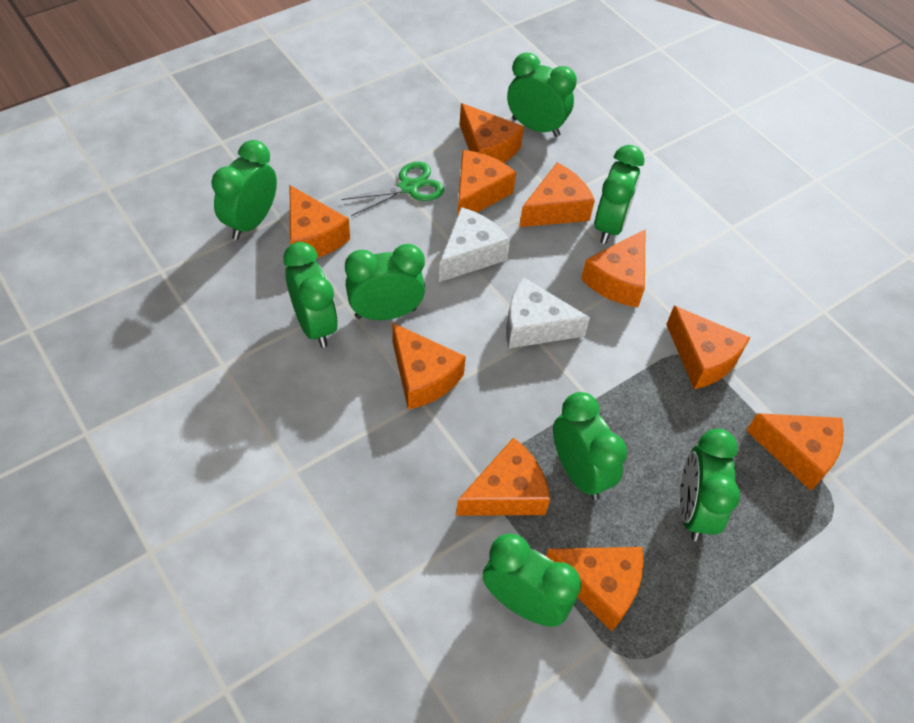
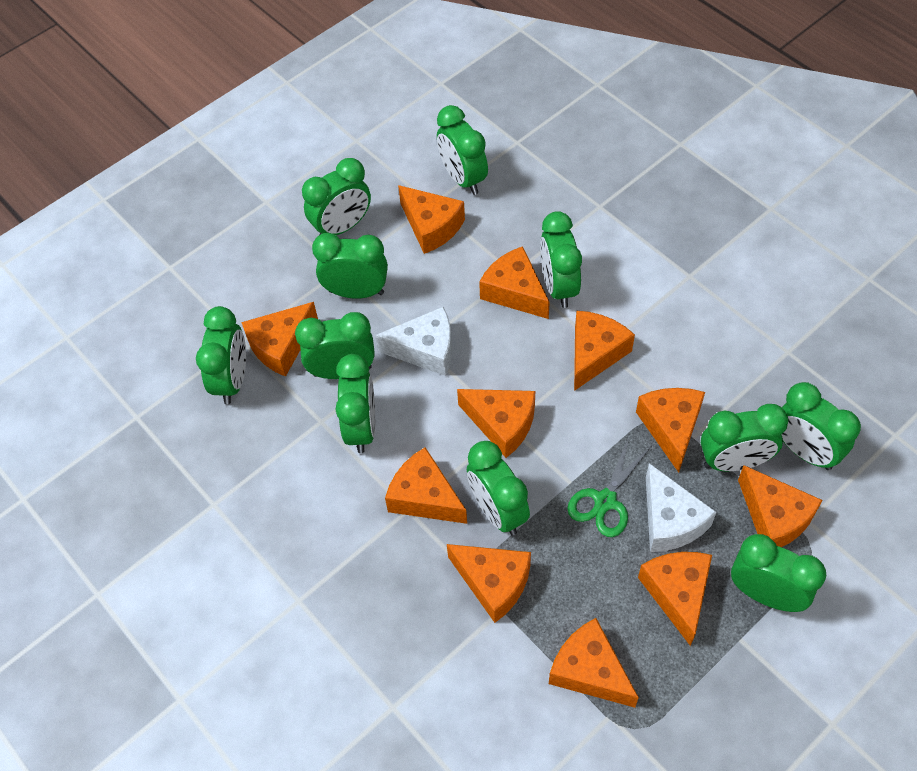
green clock: 8 -> 11
orange cheese: 10 -> 11

